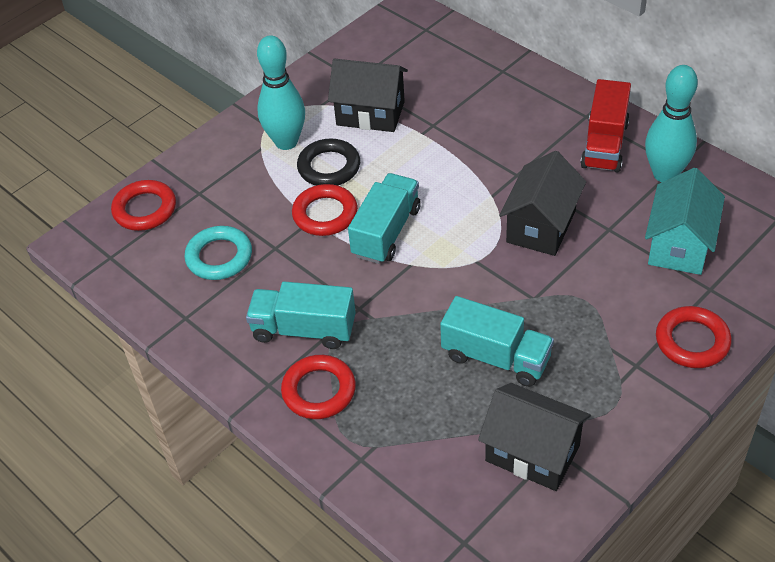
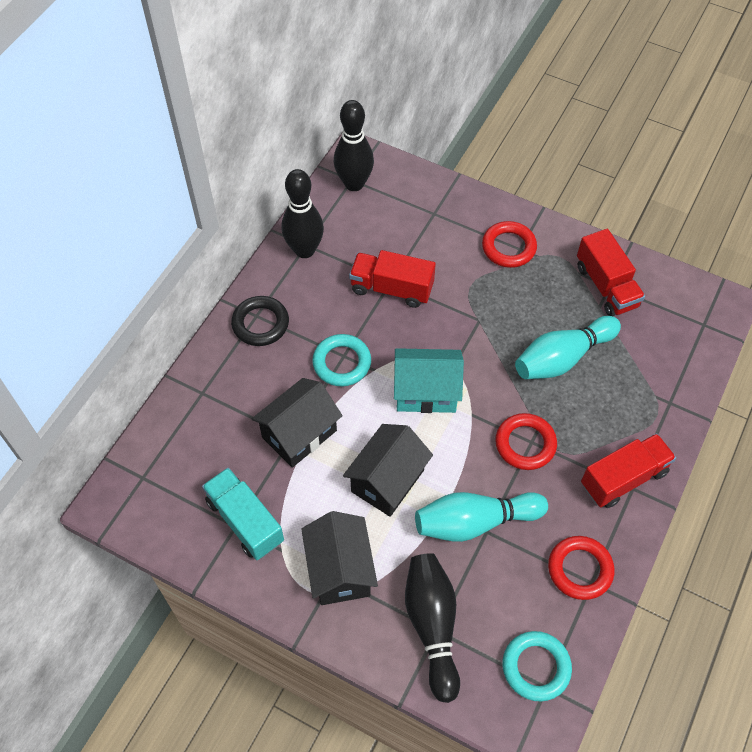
black bowling pin: 0 -> 3
red ring: 4 -> 3
red truck: 1 -> 3
turquoise ring: 1 -> 2
turquoise truck: 3 -> 1

